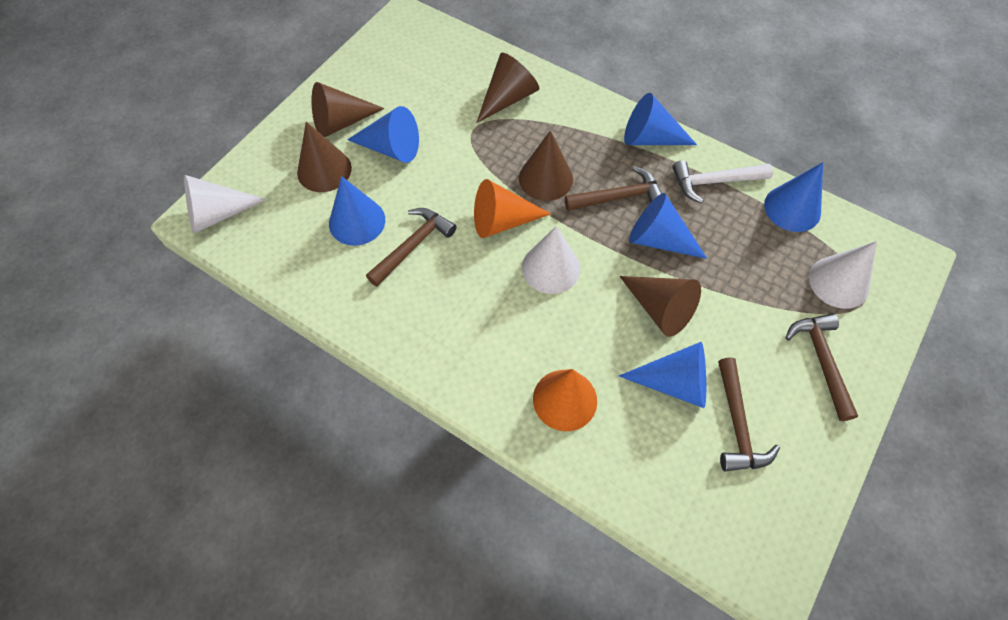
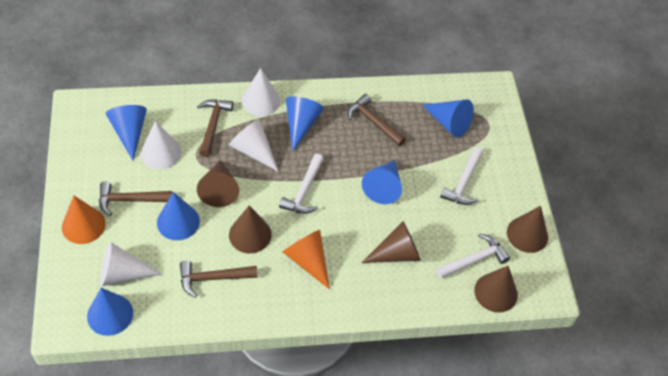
white cone: 3 -> 4
white hammer: 1 -> 3

